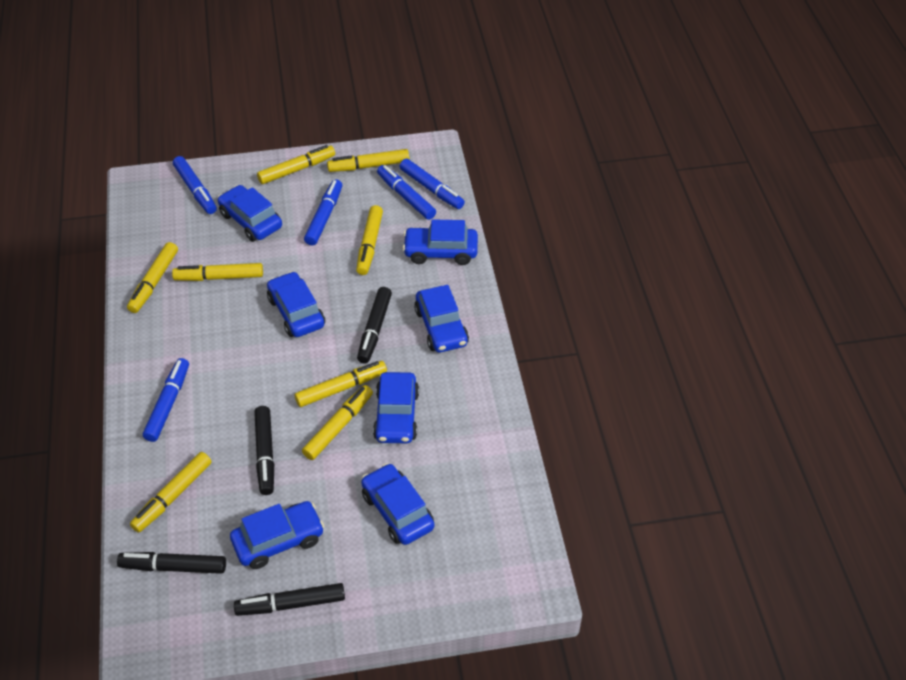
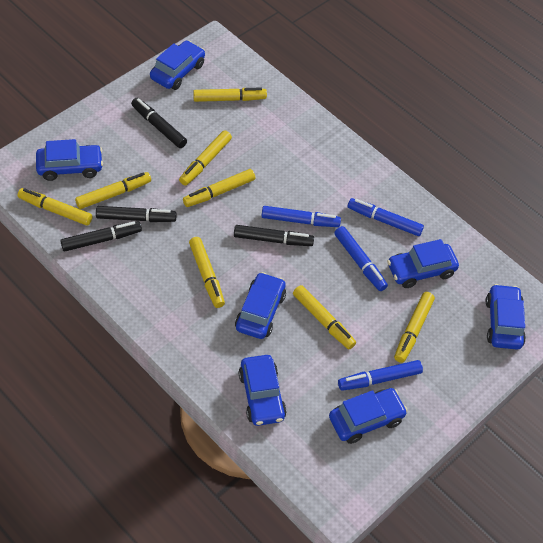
blue marker: 5 -> 4

